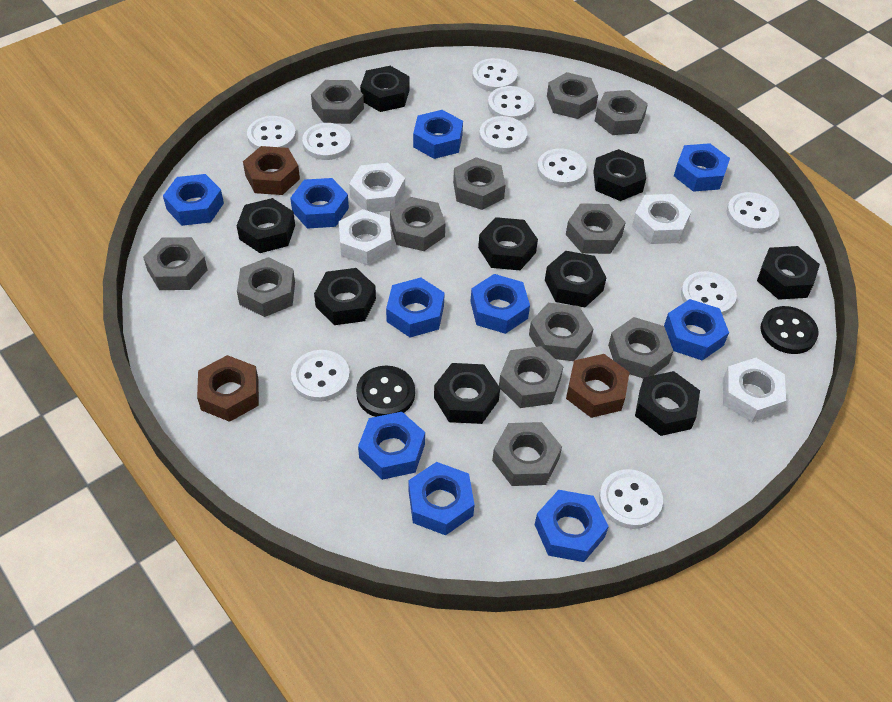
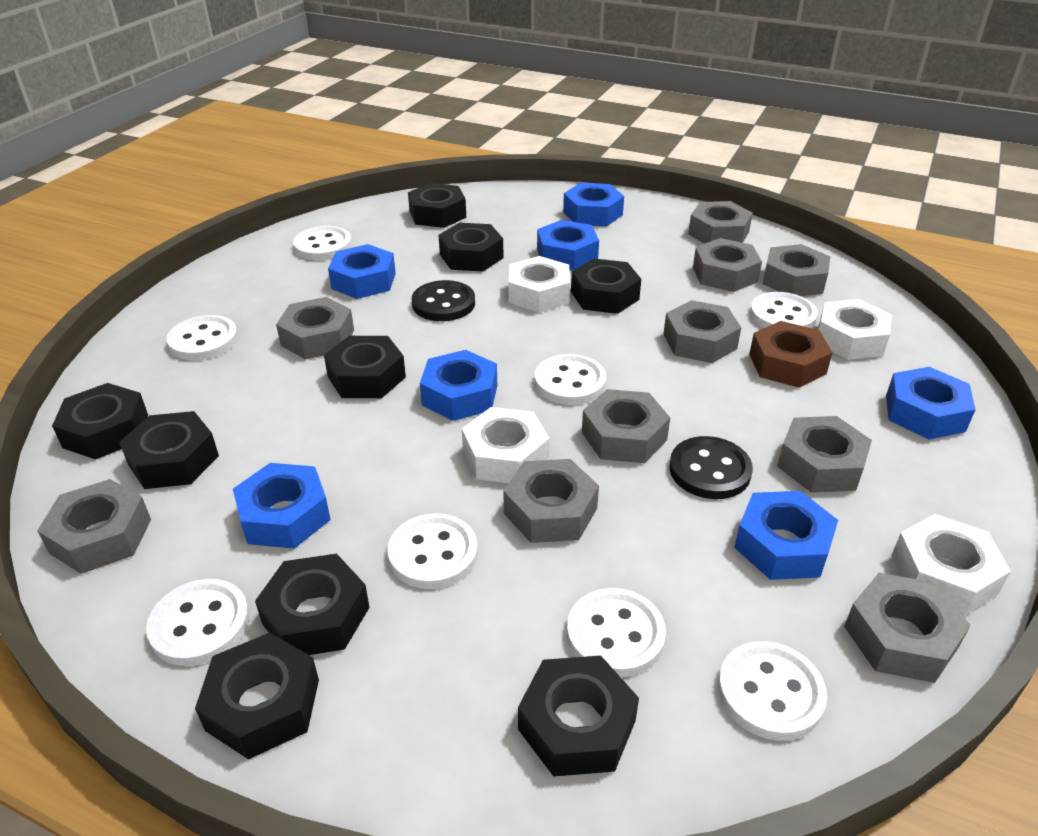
blue nut: 10 -> 7
brown nut: 3 -> 1
grey nut: 12 -> 10
white button: 10 -> 8

